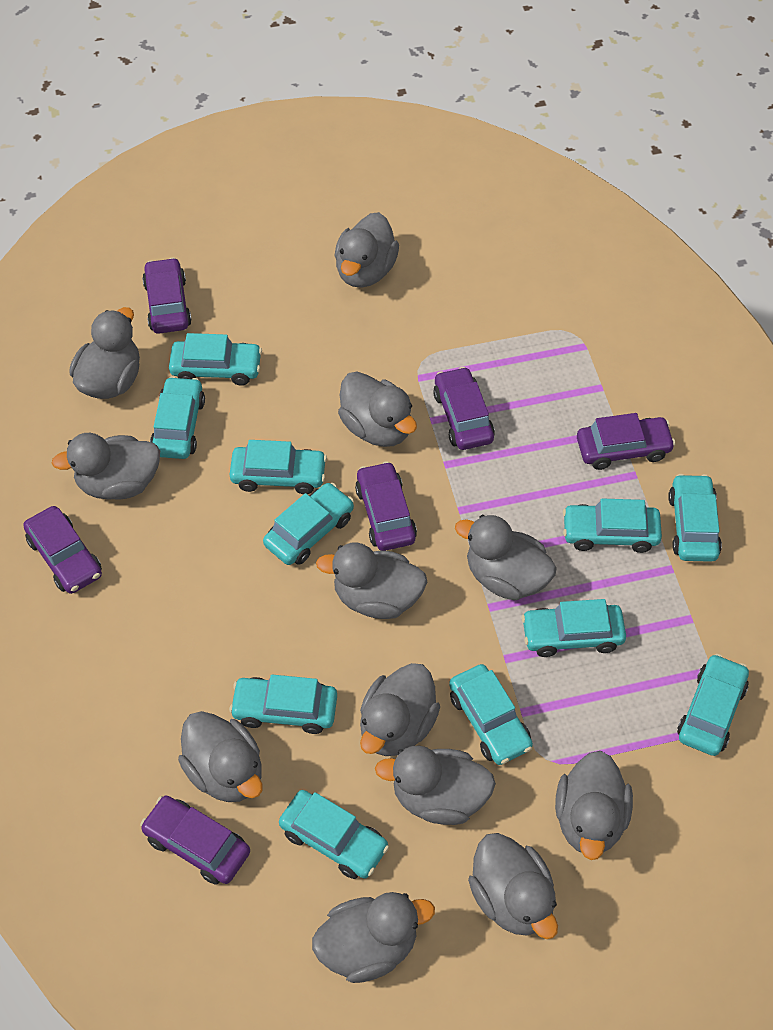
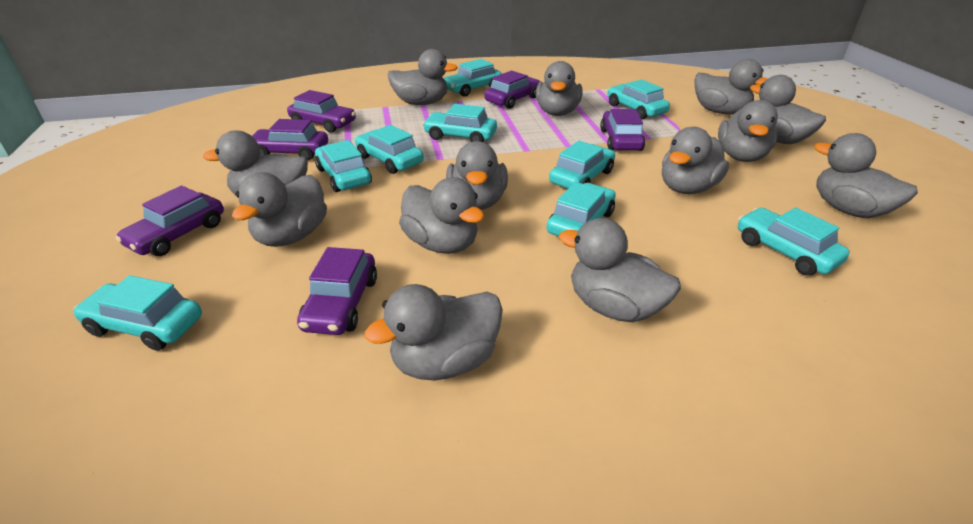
grey duck: 12 -> 13
turquoise car: 11 -> 9

